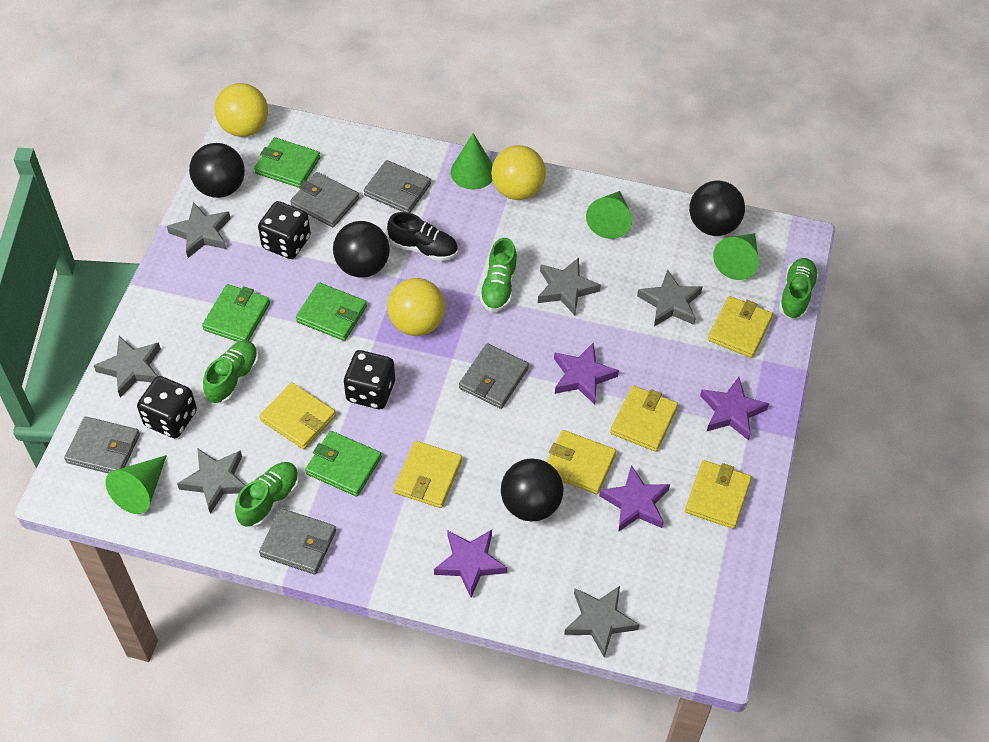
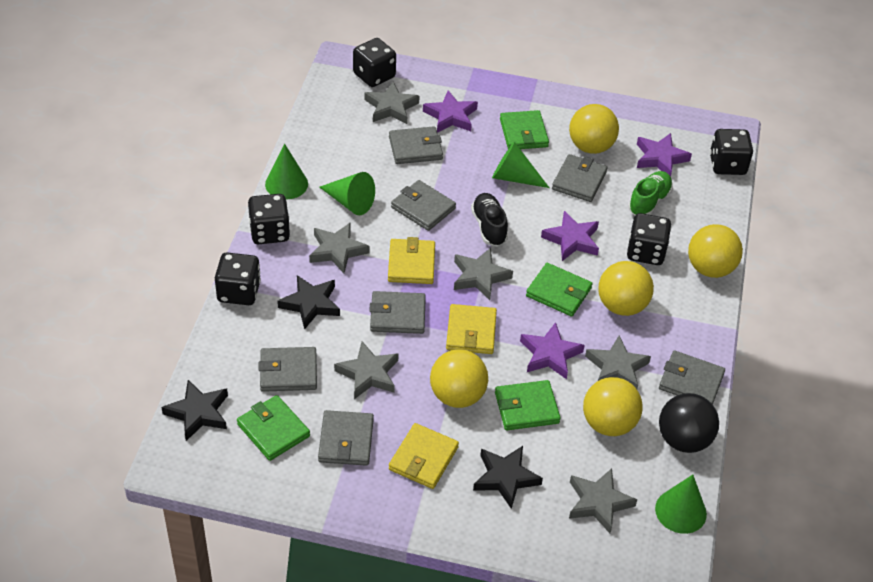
black ball: 4 -> 1
black dice: 3 -> 5
black star: 0 -> 3
green shoe: 4 -> 1
grey wallet: 5 -> 7
yellow ball: 3 -> 5
yellow wallet: 6 -> 3

